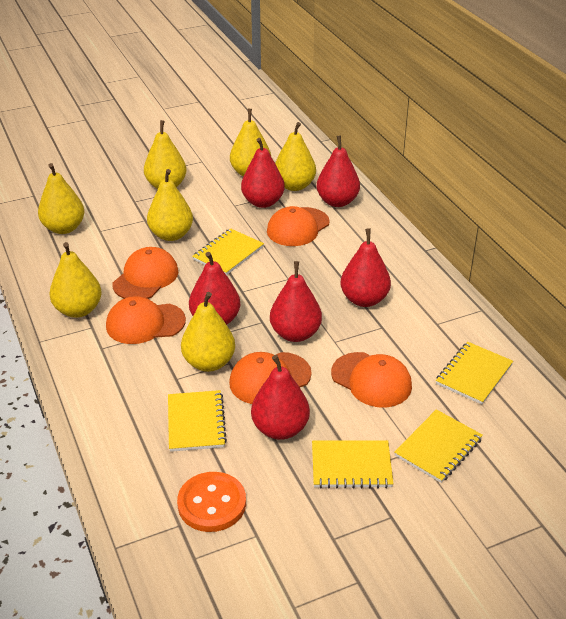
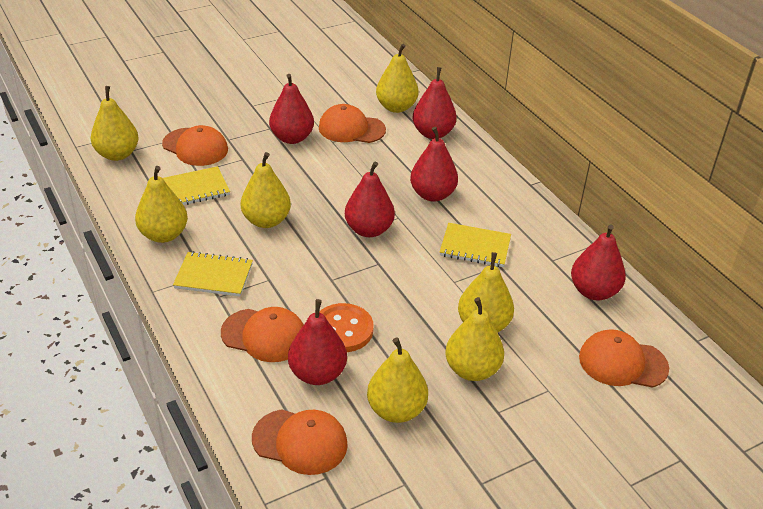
yellow notebook: 5 -> 3

